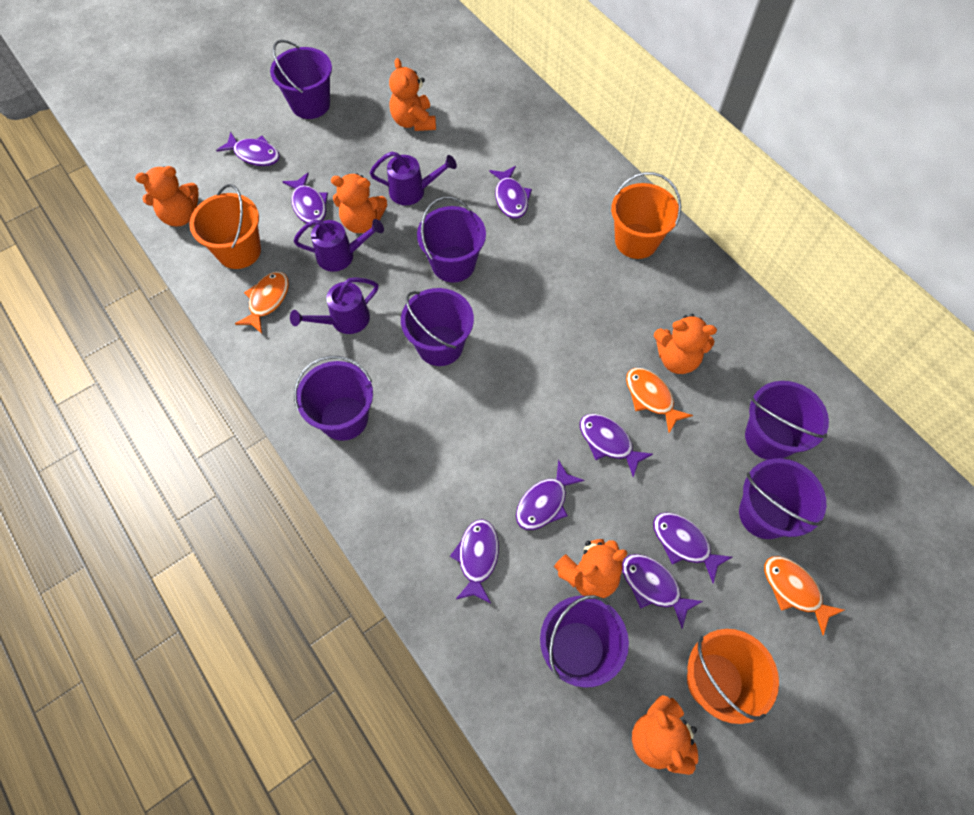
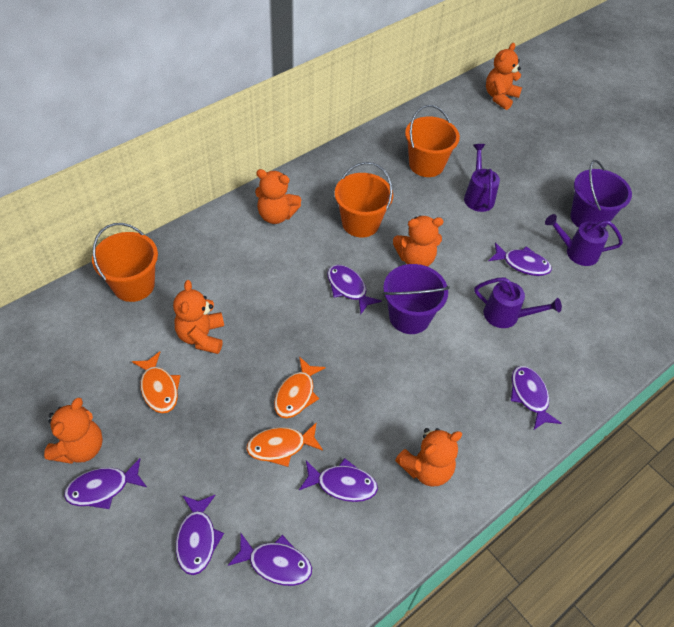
purple bucket: 7 -> 2
purple fish: 8 -> 7

